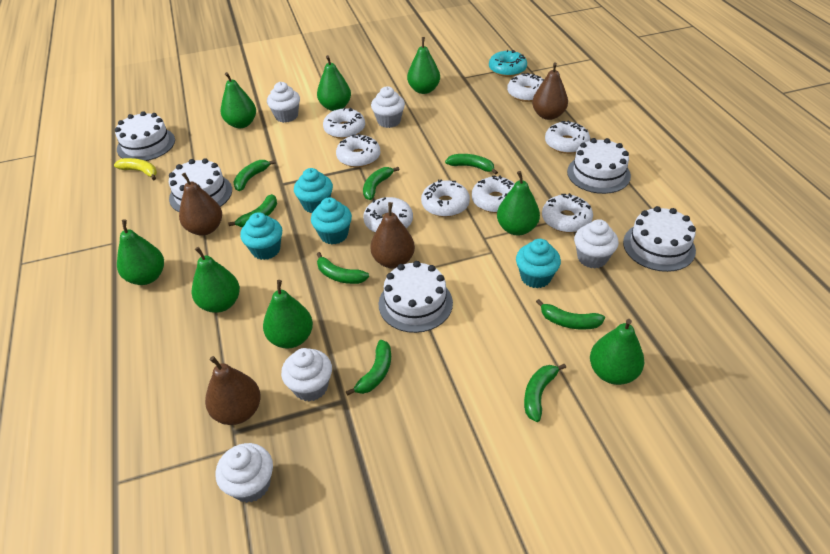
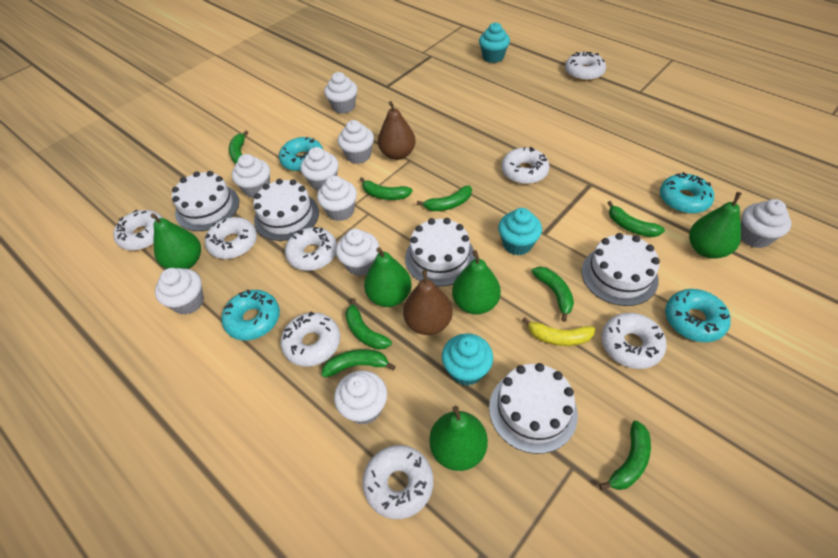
brown pear: 4 -> 2
green pear: 8 -> 5
turquoise cupcake: 4 -> 3
turquoise donut: 1 -> 4
white cupcake: 5 -> 9

